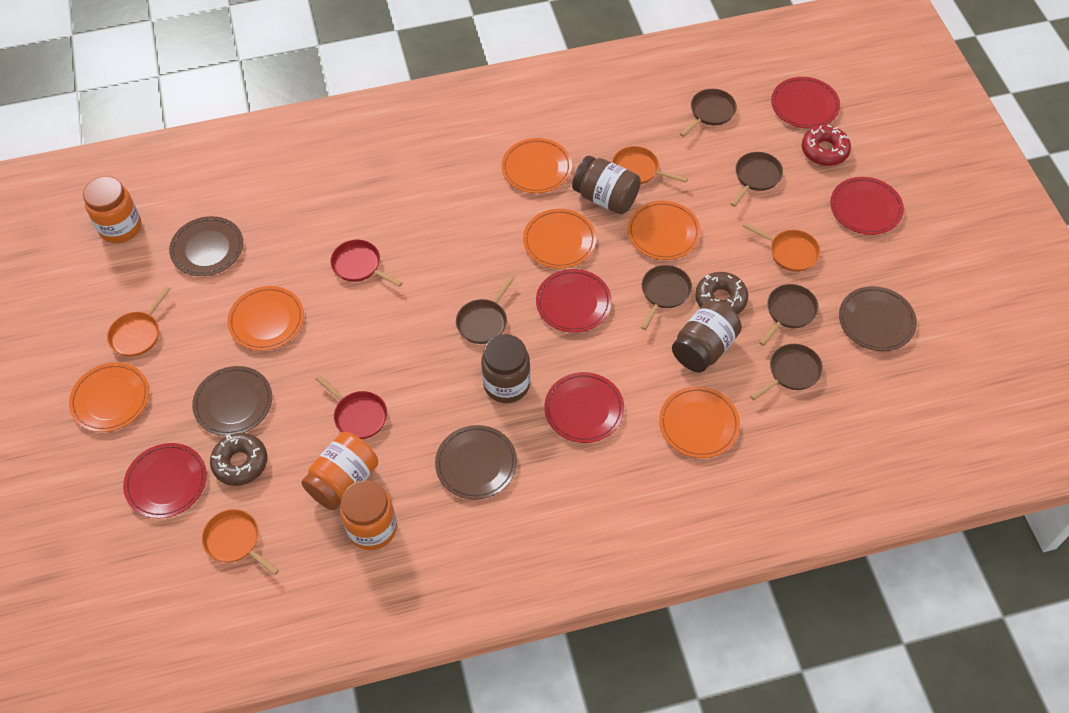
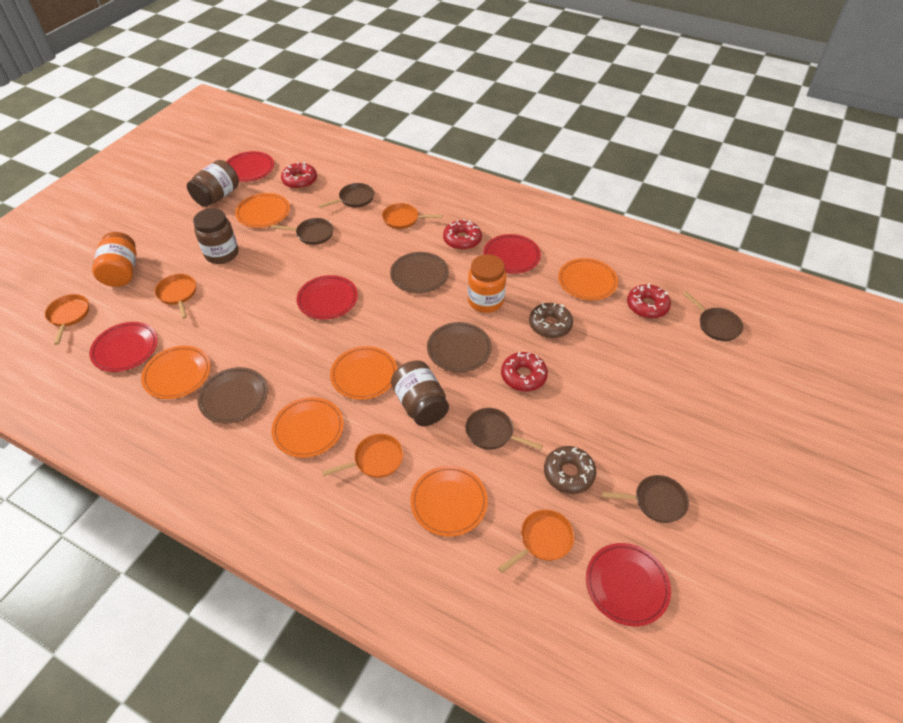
brown pan: 6 -> 5
brown plate: 4 -> 3
orange jar: 3 -> 2
orange pan: 4 -> 5
red donut: 1 -> 4
red pan: 2 -> 0

